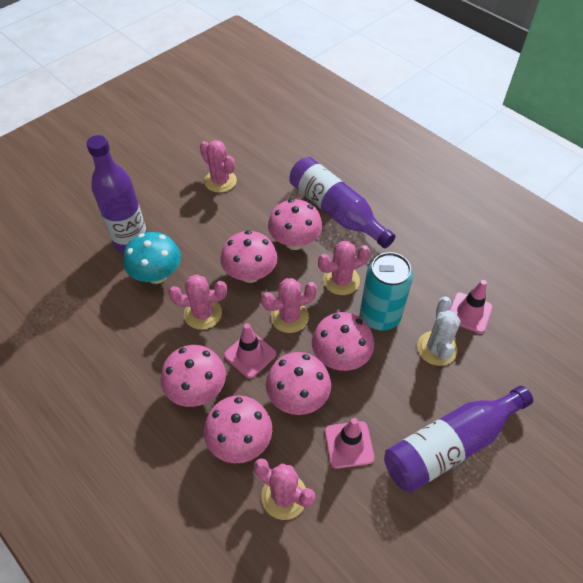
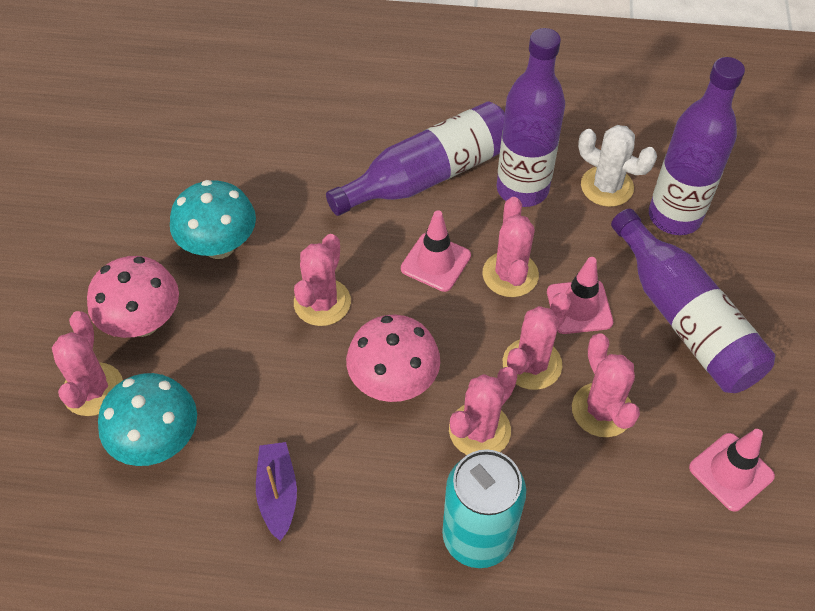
pink cactus: 5 -> 6
pink mushroom: 6 -> 2
purple boat: 0 -> 1
purple bottle: 3 -> 4
turquoise mushroom: 1 -> 2

